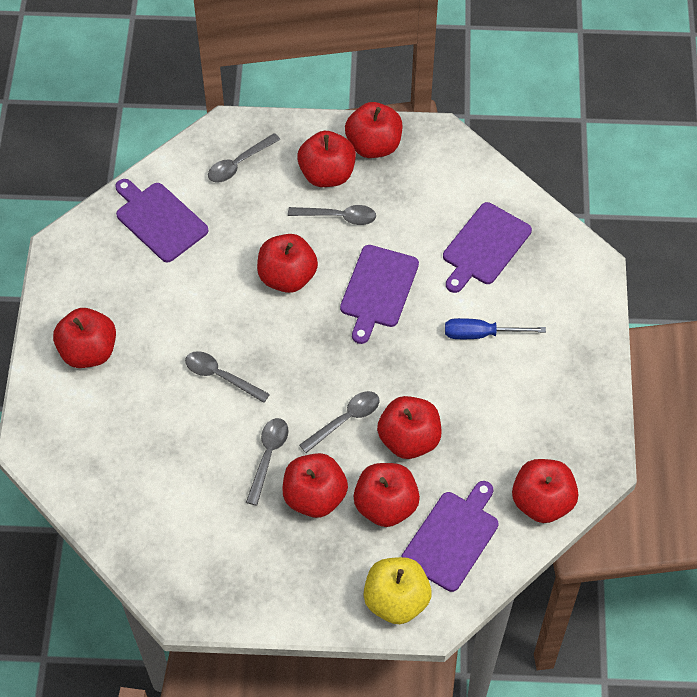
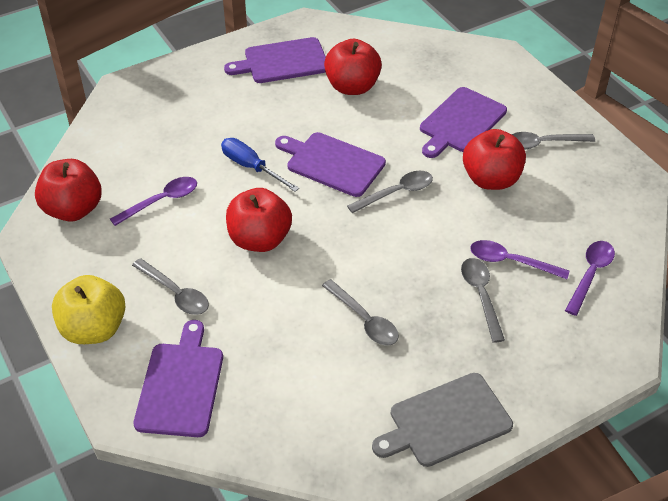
grey cutting board: 0 -> 1
purple spoon: 0 -> 3
red apple: 8 -> 4

